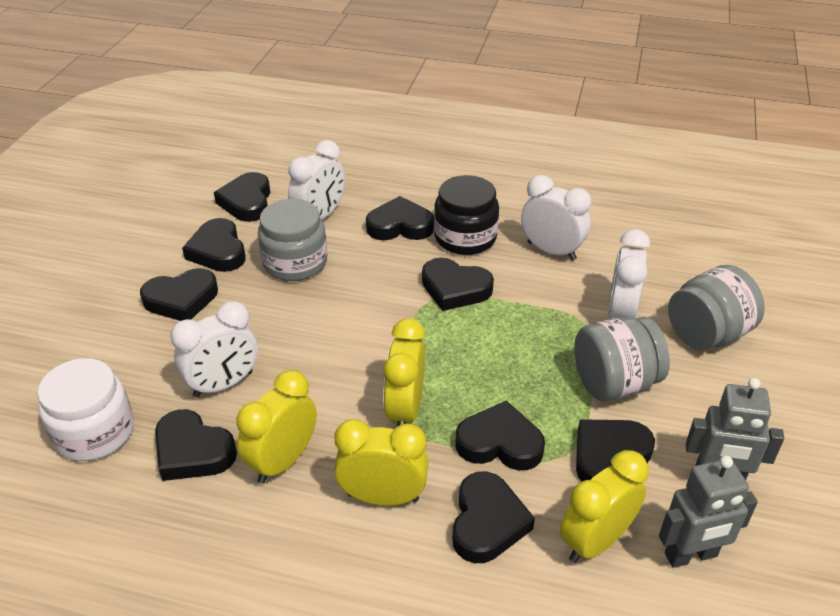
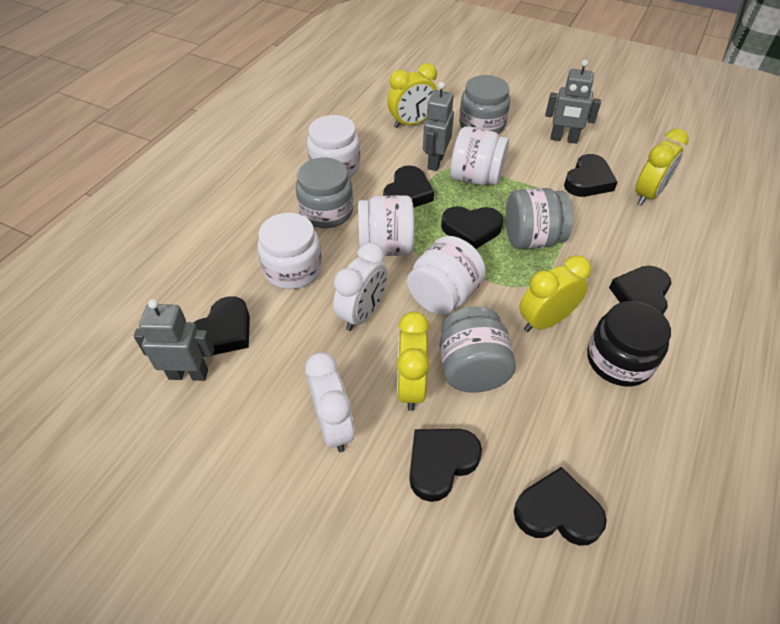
black heart: 9 -> 7
grey jar: 3 -> 4
grey robot: 2 -> 3
white clock: 4 -> 2
white jar: 1 -> 5

